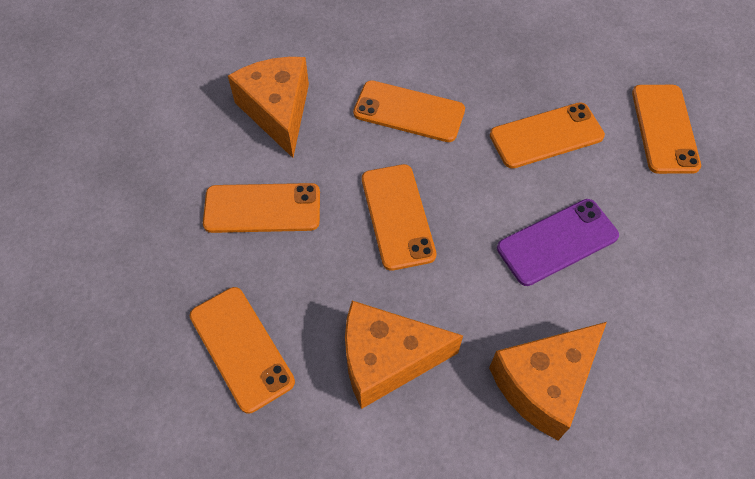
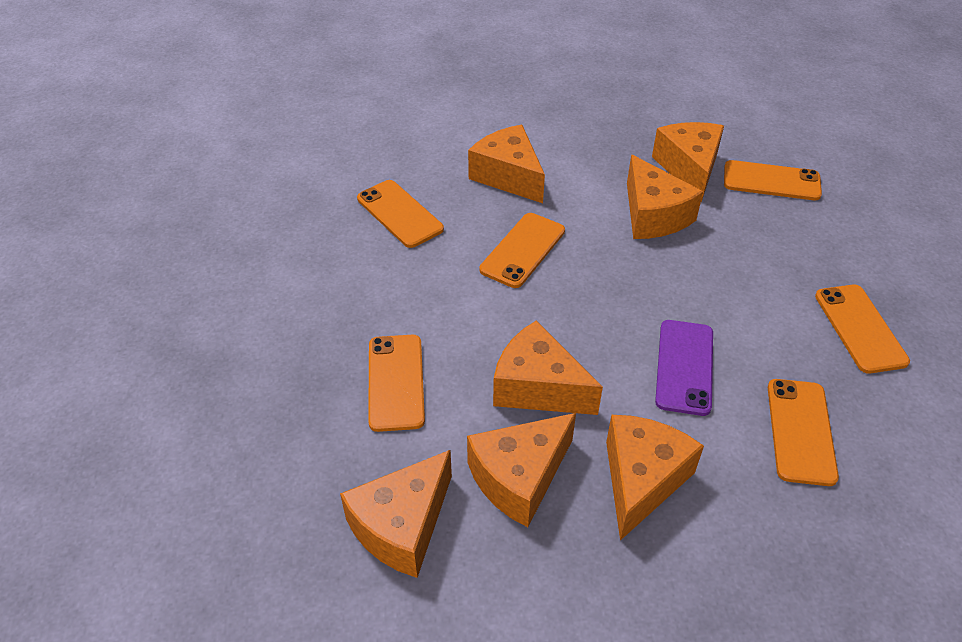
orange cheese: 3 -> 7

